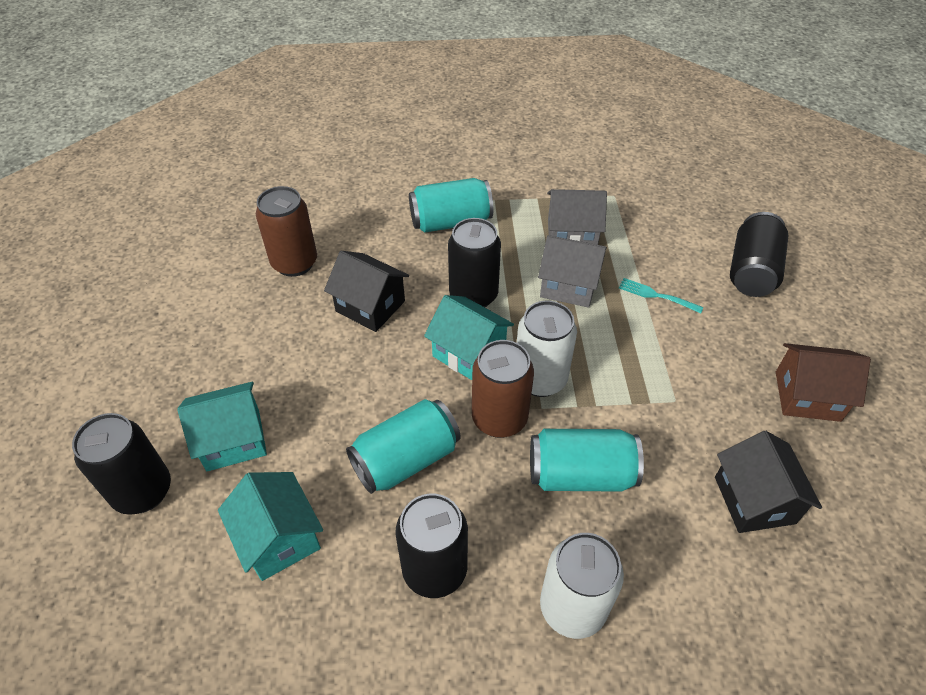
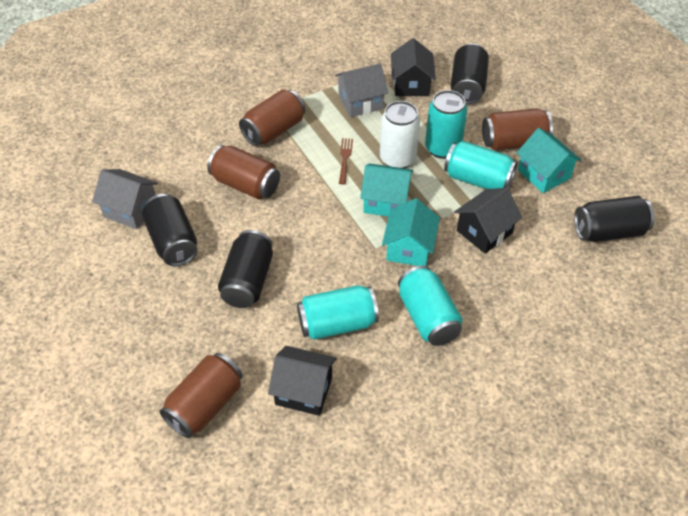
black house: 2 -> 3
brown can: 2 -> 4
brown fork: 0 -> 1
brown house: 1 -> 0
turquoise can: 3 -> 4
turquoise fork: 1 -> 0
white can: 2 -> 1

